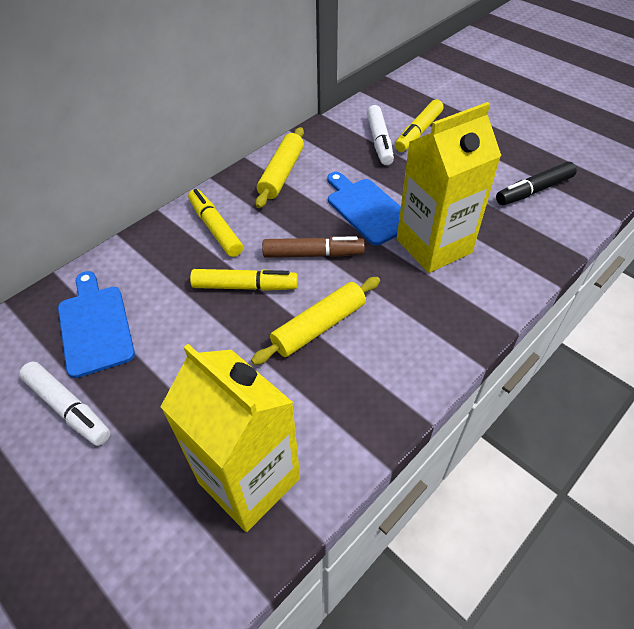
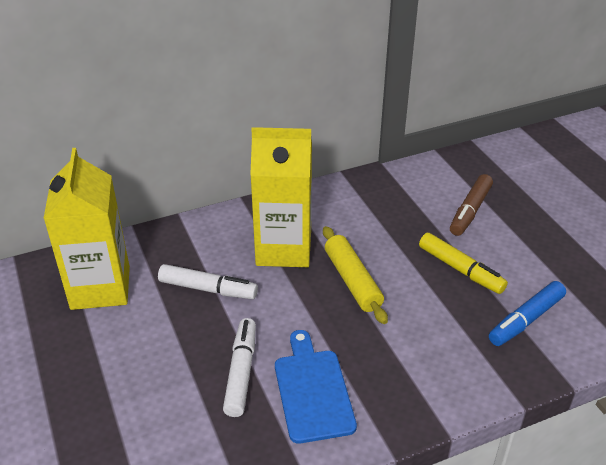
black marker: 1 -> 0
blue cutting board: 2 -> 1
blue marker: 0 -> 1
yellow marker: 3 -> 1
yellow rolling pin: 2 -> 1

